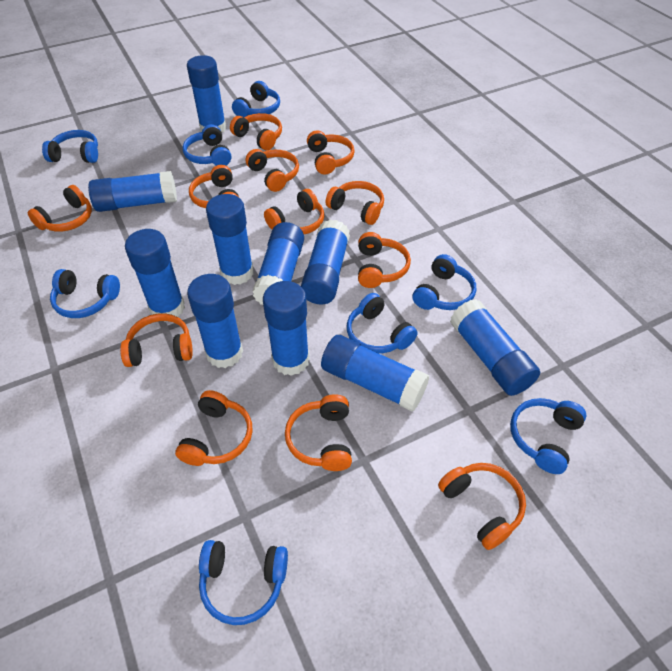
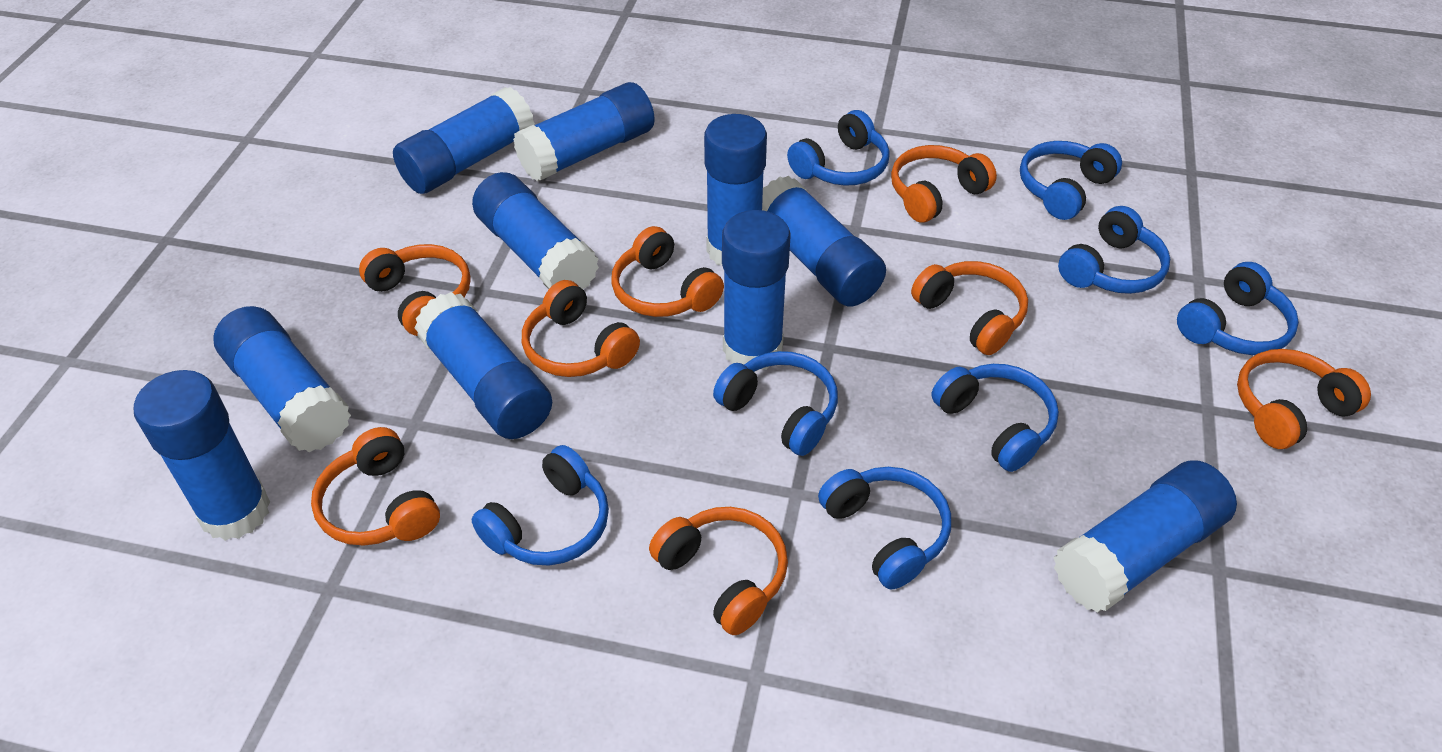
orange headphones: 12 -> 8

